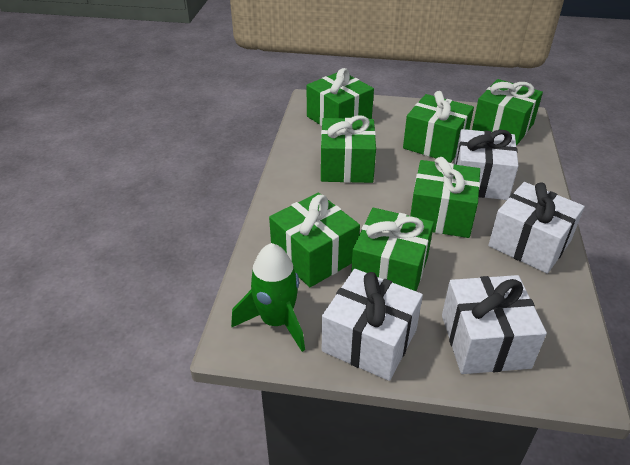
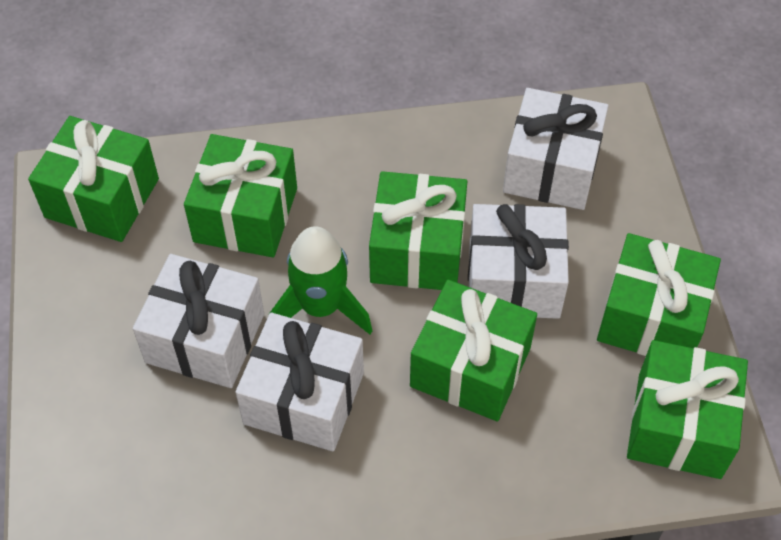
green gift: 7 -> 6

